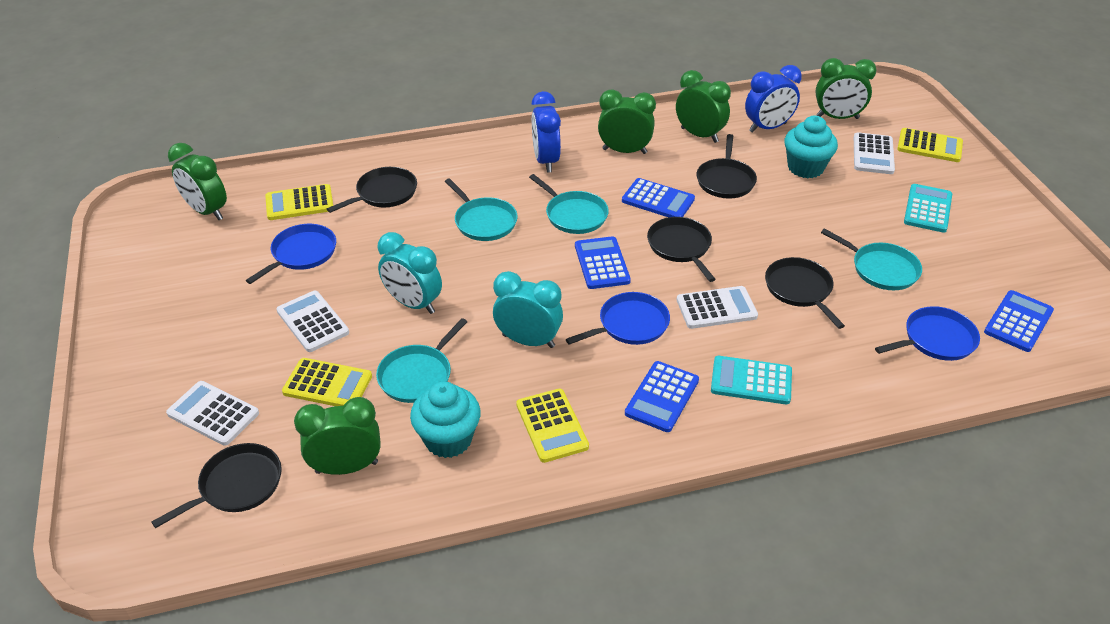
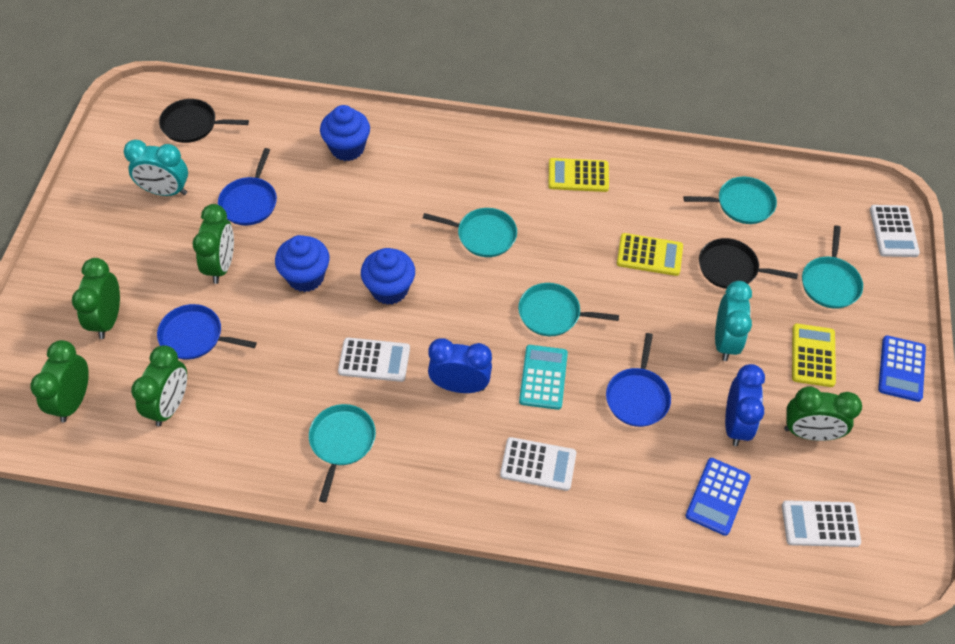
black pan: 5 -> 2
blue calculator: 4 -> 2
blue cupcake: 0 -> 3
turquoise calculator: 2 -> 1
turquoise cupcake: 2 -> 0
turquoise pan: 4 -> 5
yellow calculator: 4 -> 3

